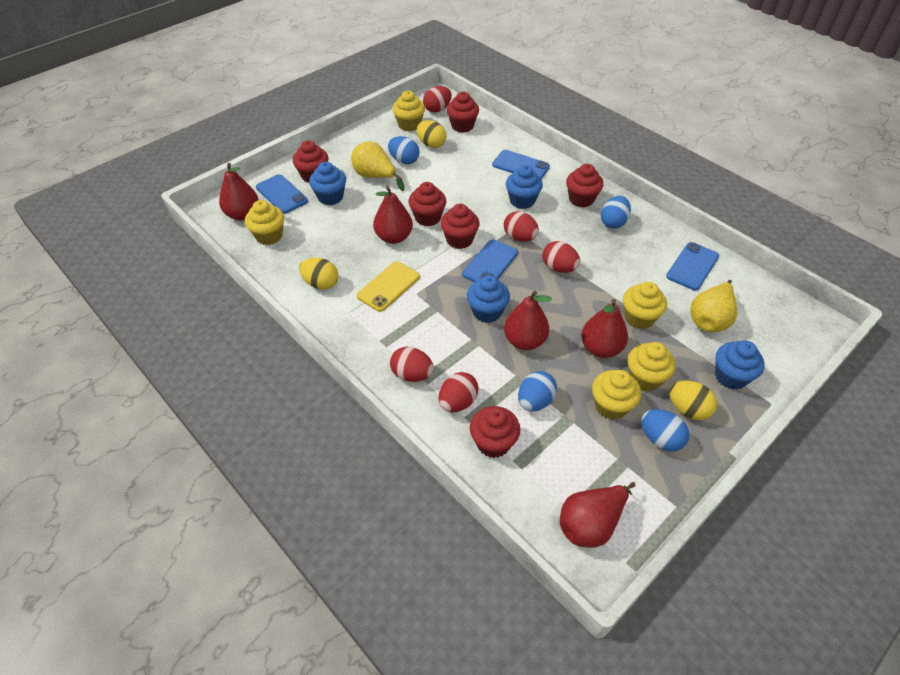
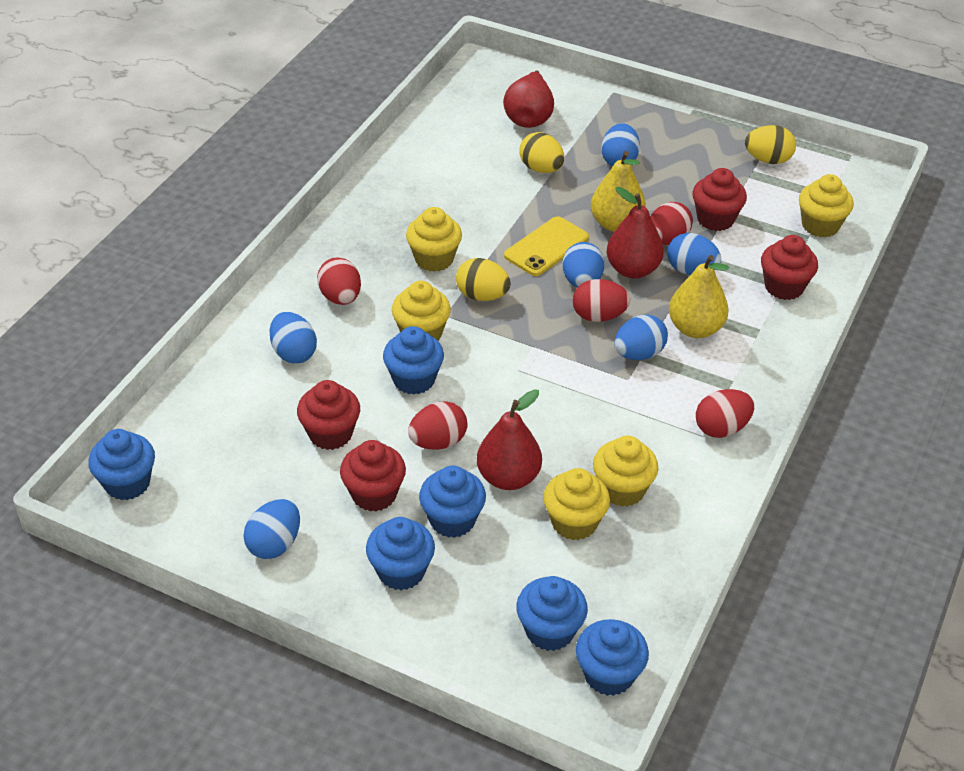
blue cupcake: 4 -> 6
blue egg: 4 -> 6
blue phone: 4 -> 0
red cupcake: 6 -> 4
red pear: 5 -> 3

